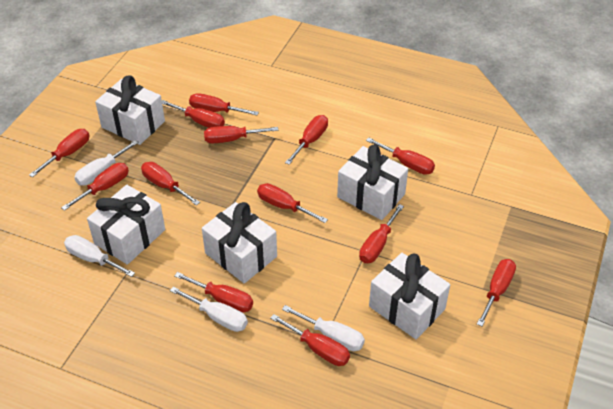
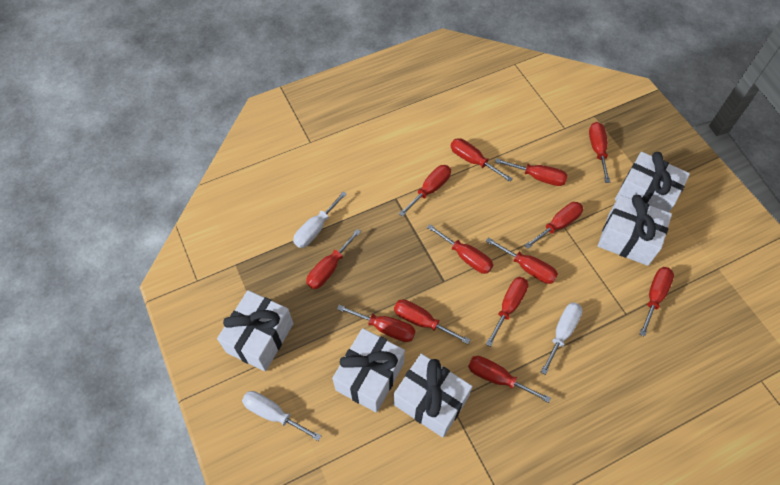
white screwdriver: 4 -> 3

